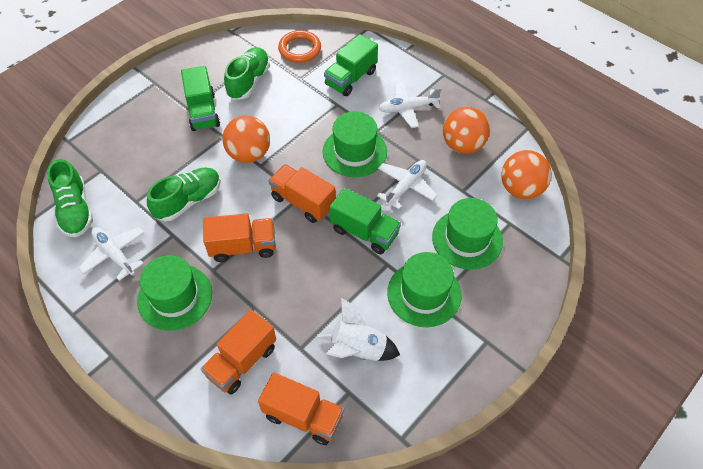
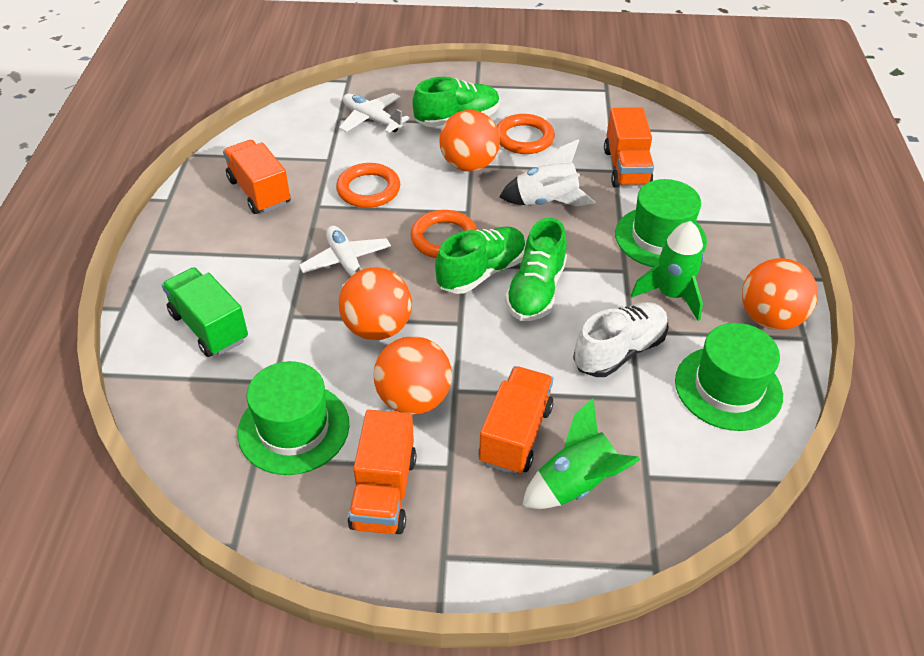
green hat: 4 -> 3
green rocket: 0 -> 2
green truck: 3 -> 1
orange ball: 3 -> 4
orange ring: 1 -> 3
white plane: 3 -> 2
white shoe: 0 -> 1

